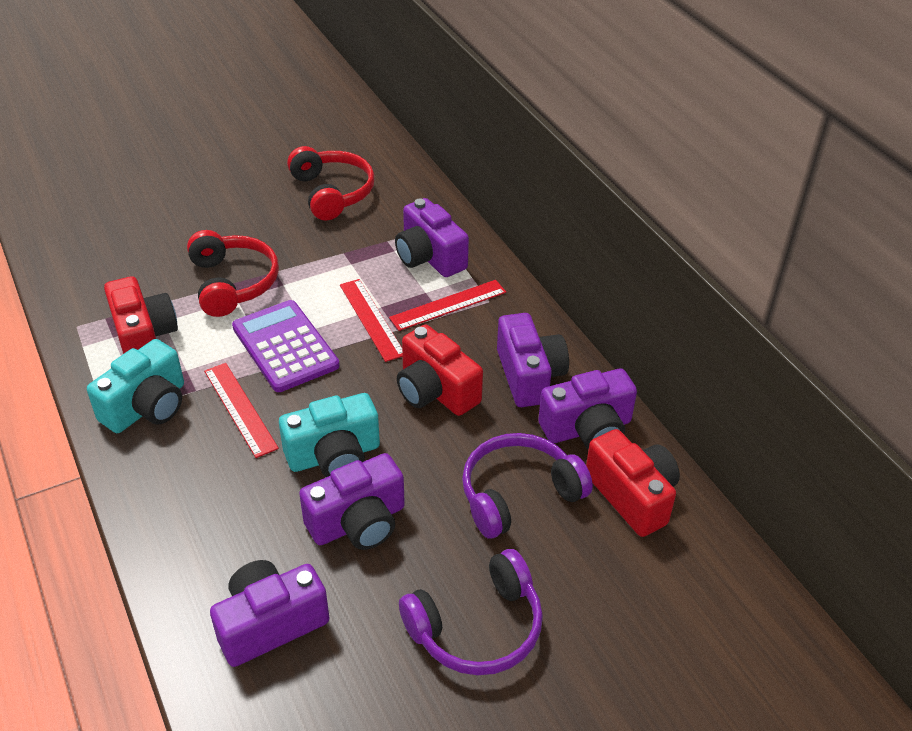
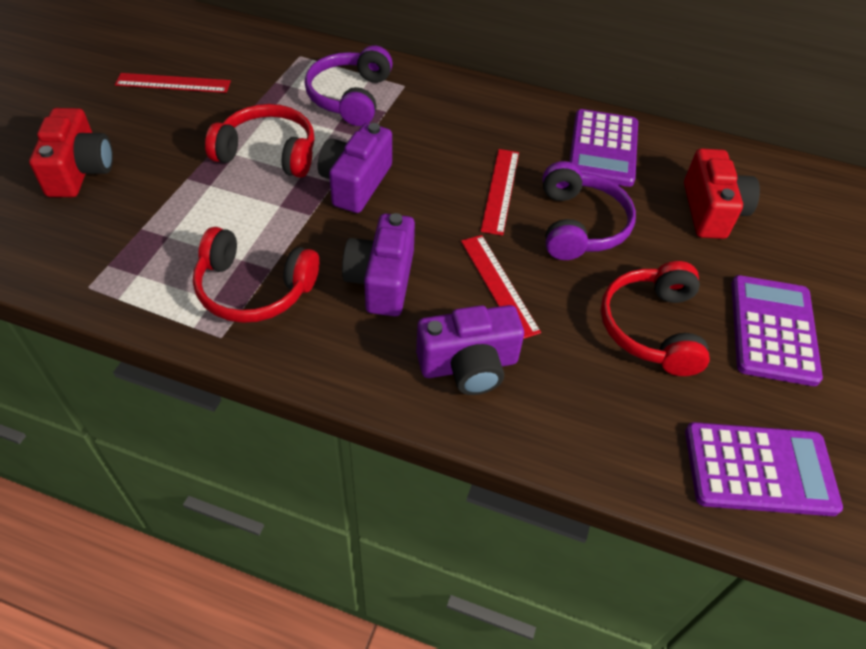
purple calculator: 1 -> 3
purple camera: 5 -> 3
red camera: 3 -> 2
red headphones: 2 -> 3
turquoise camera: 2 -> 0

